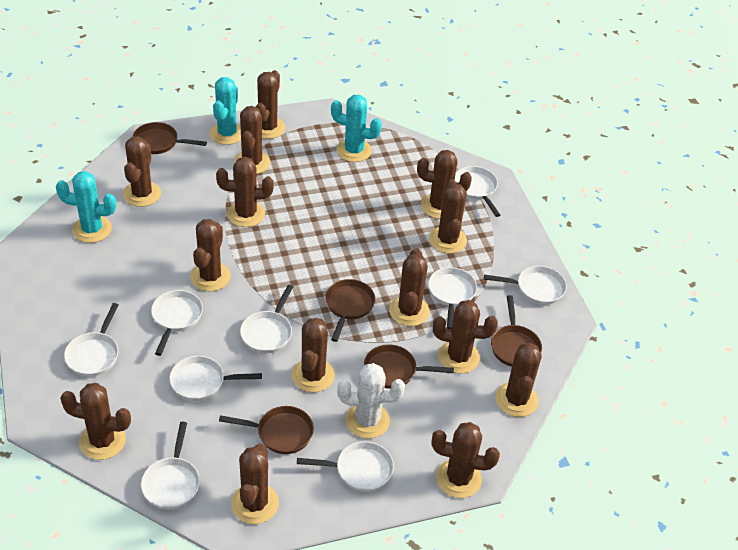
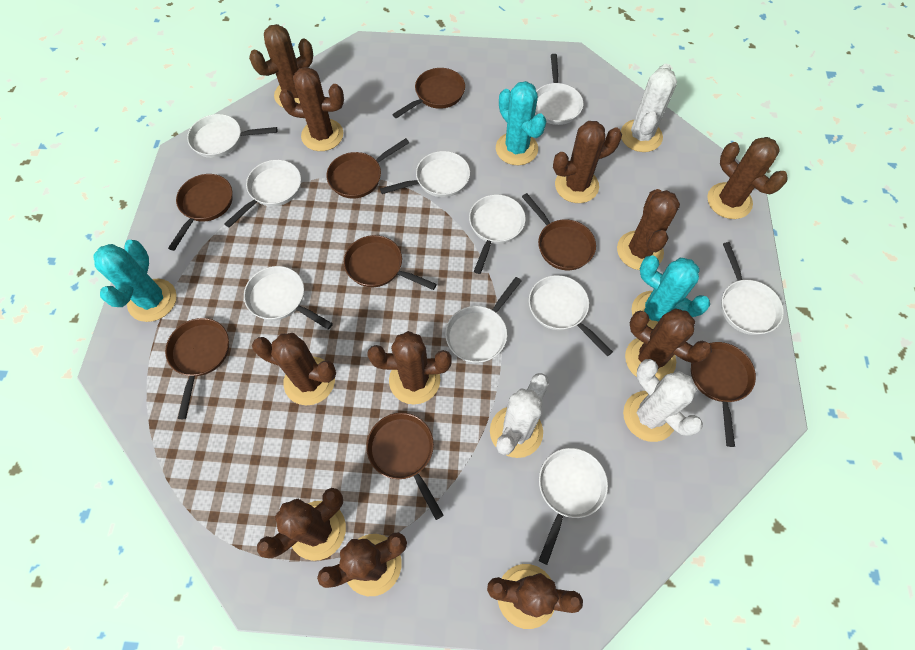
brown cactus: 14 -> 11
brown pan: 5 -> 8
white cactus: 1 -> 3
white pan: 9 -> 10

